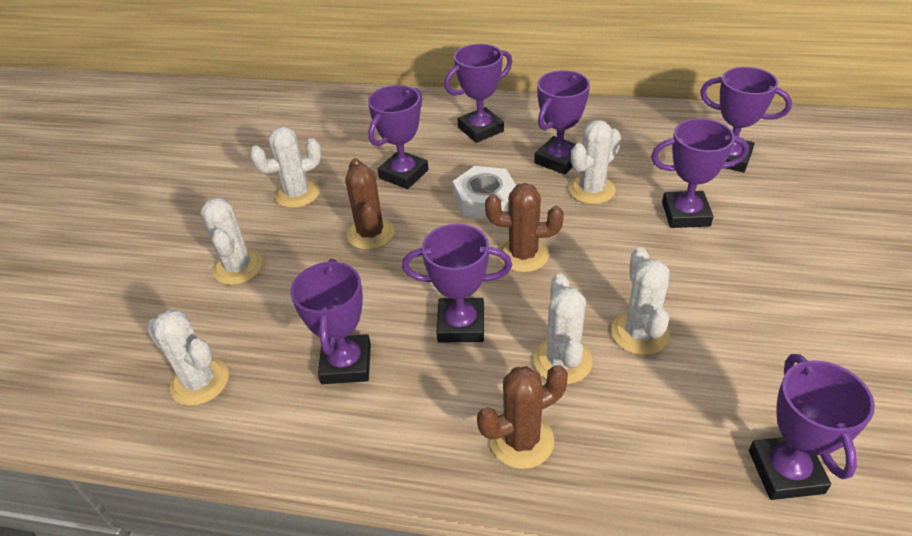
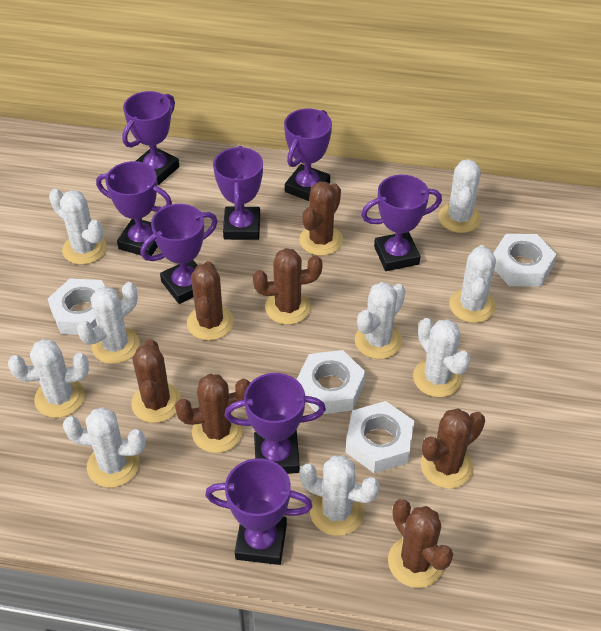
brown cactus: 3 -> 7
white cactus: 6 -> 9
white nut: 1 -> 4

